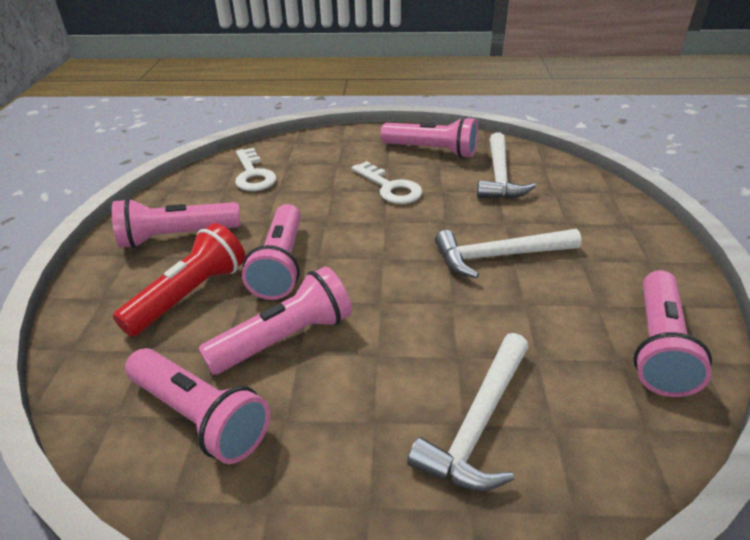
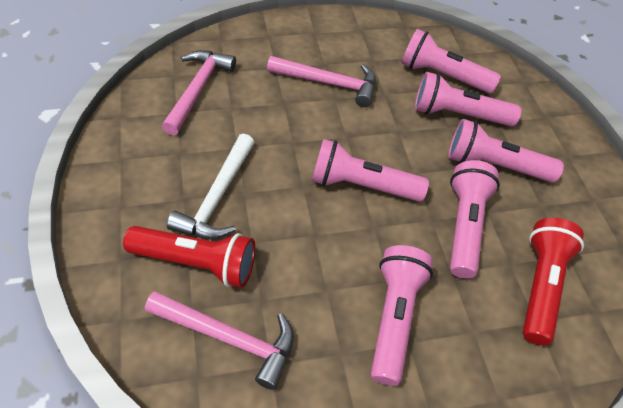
pink hammer: 0 -> 3
red flashlight: 1 -> 2
white hammer: 3 -> 1
white key: 2 -> 0

